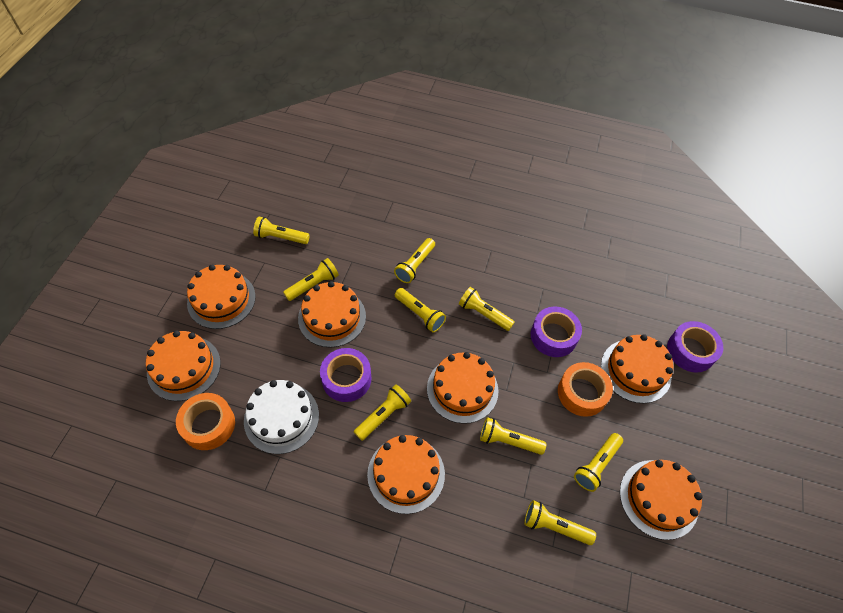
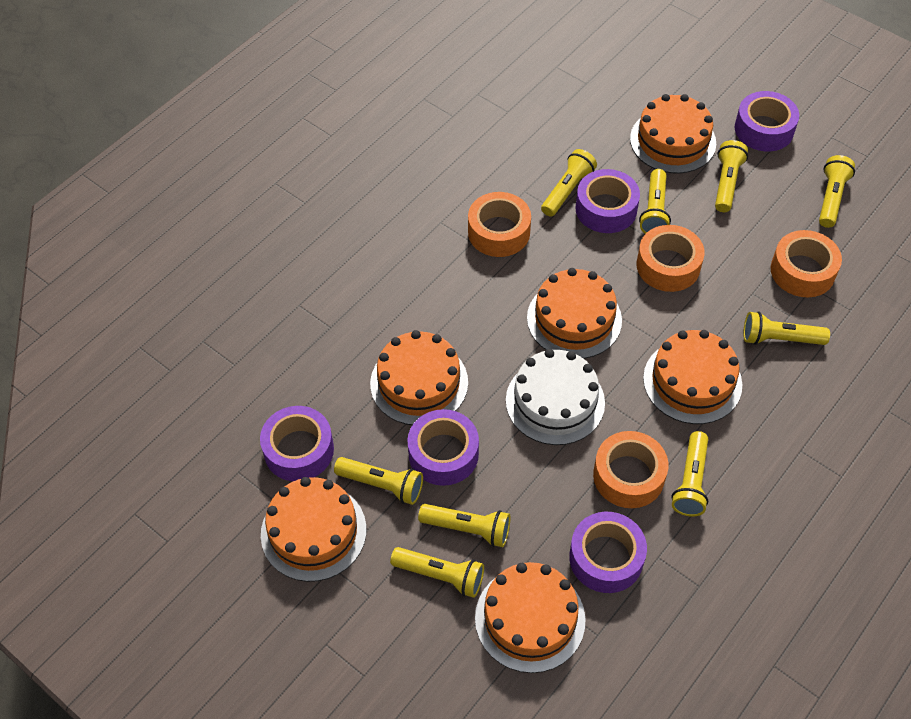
orange cake: 7 -> 6
orange tape: 2 -> 4
purple tape: 3 -> 5

